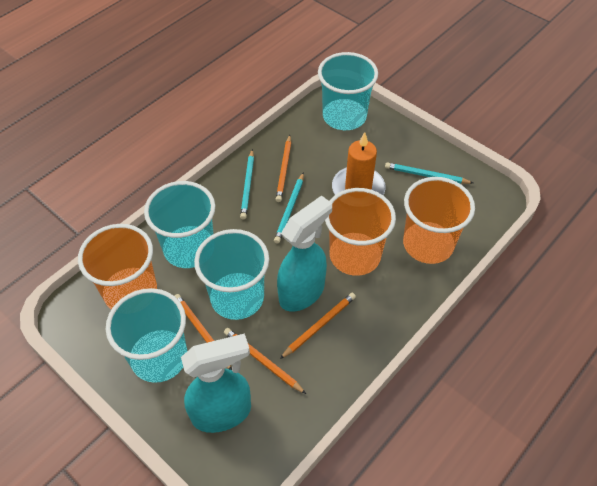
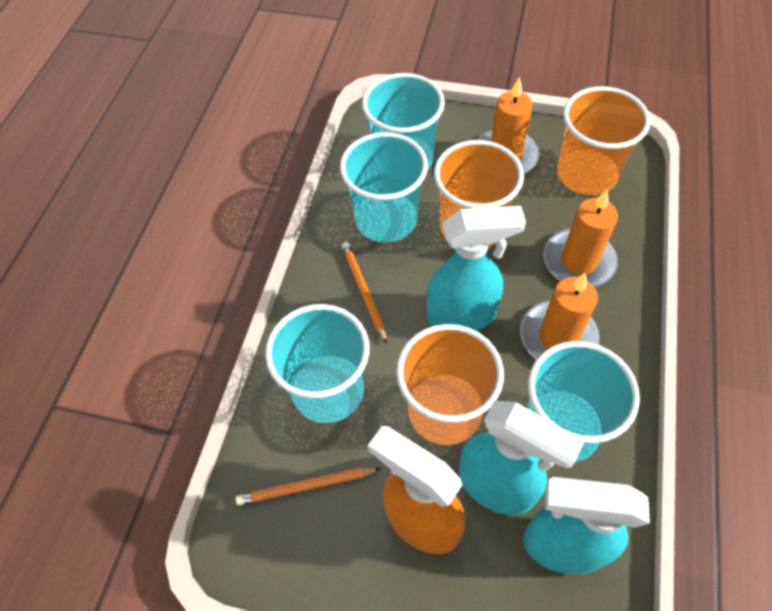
orange candle: 1 -> 3
orange pencil: 4 -> 2
orange spray bottle: 0 -> 1
turquoise pencil: 3 -> 0
turquoise spray bottle: 2 -> 3

